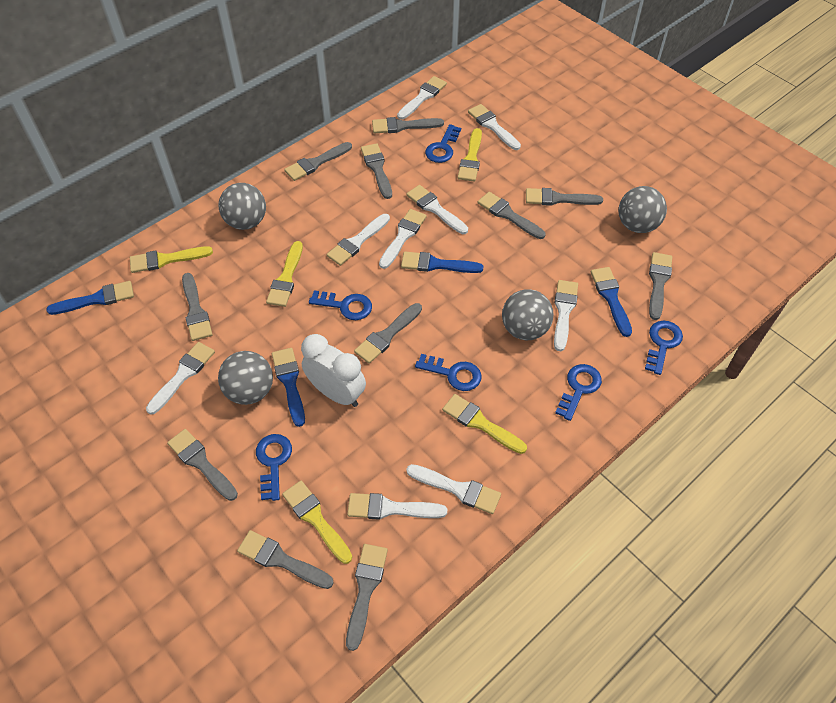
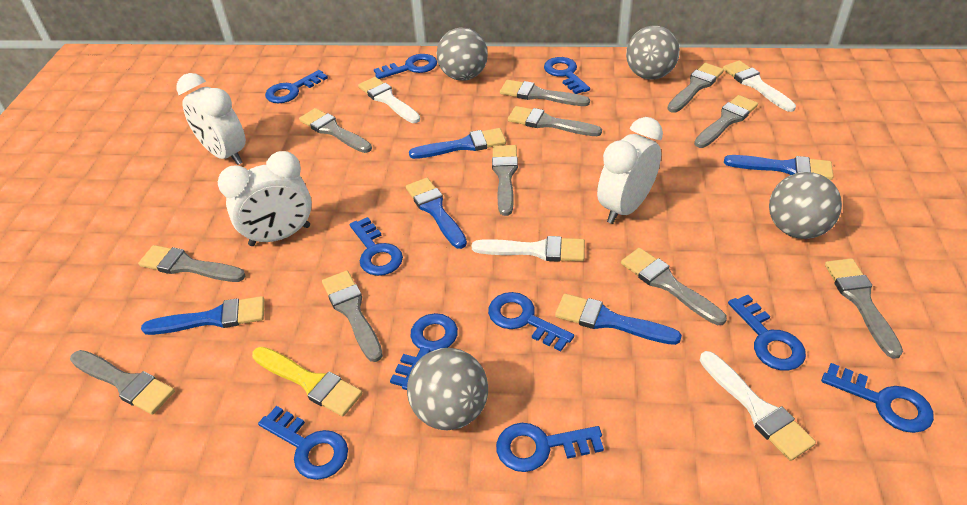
blue brush: 4 -> 5
blue key: 6 -> 10
white brush: 9 -> 4
white clock: 1 -> 3
yellow brush: 5 -> 1

